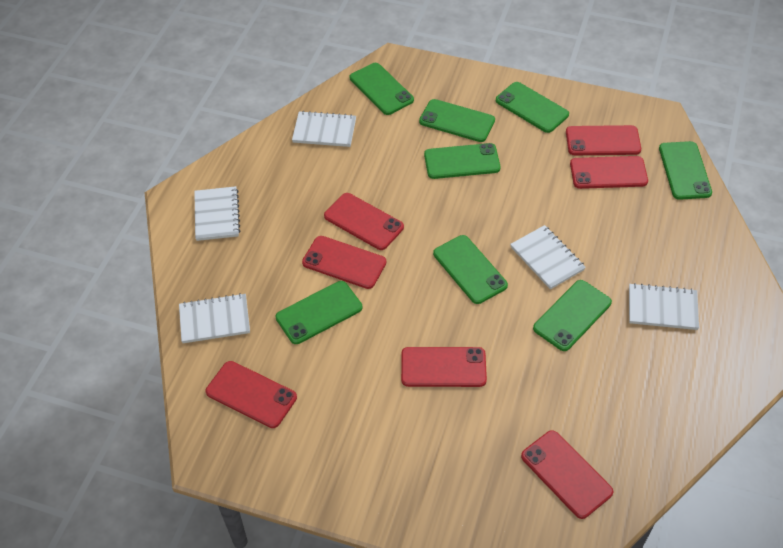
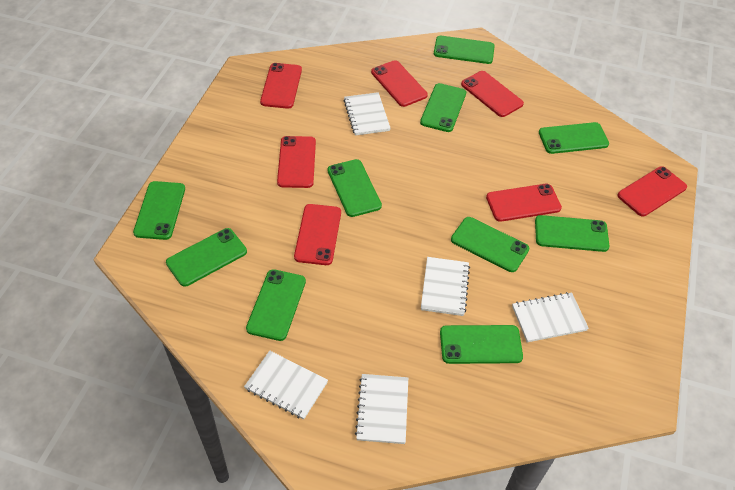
green phone: 8 -> 10

